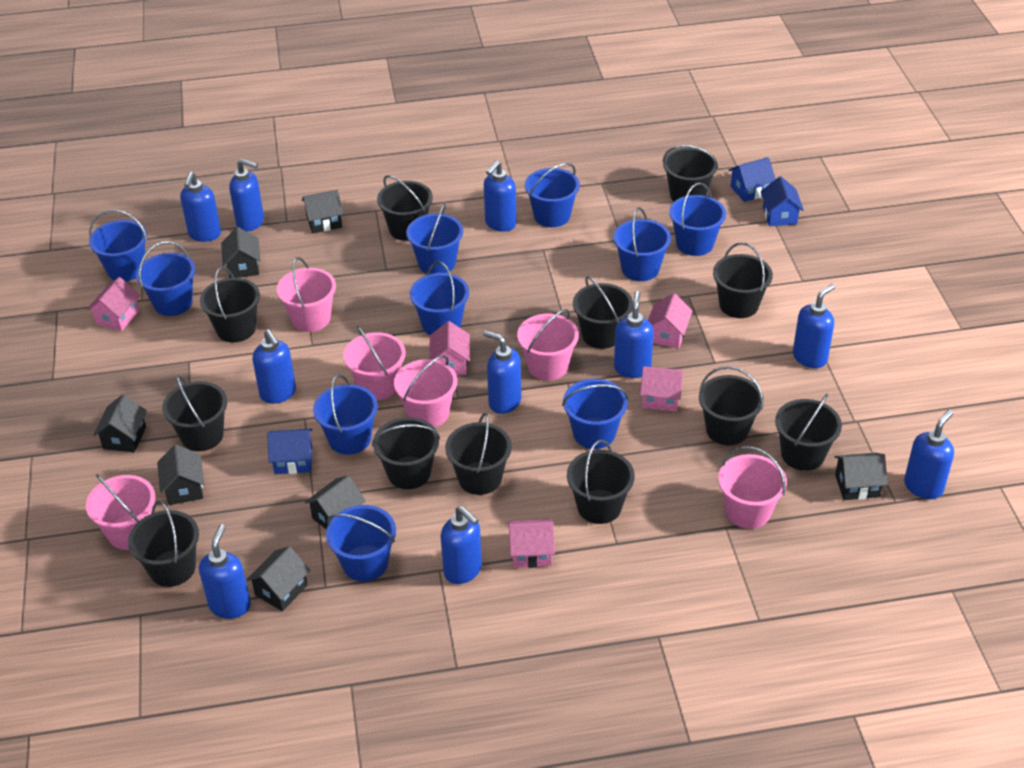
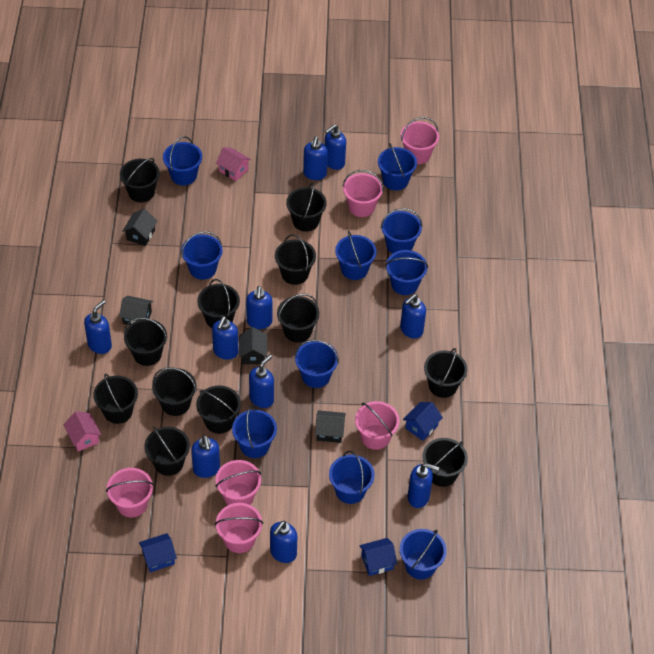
black house: 7 -> 4
pink house: 5 -> 2

